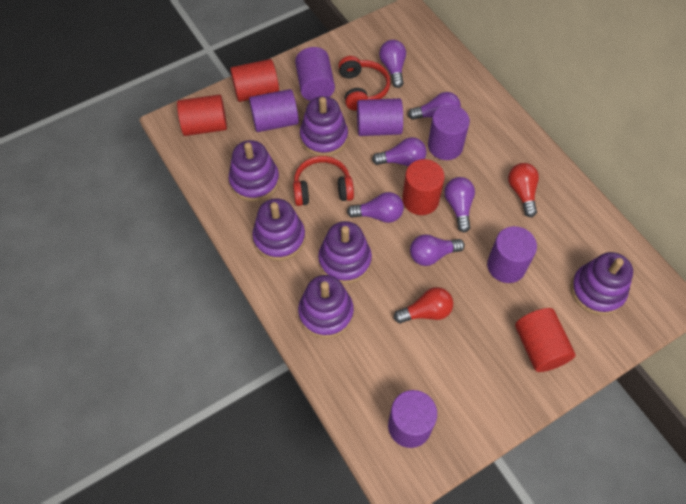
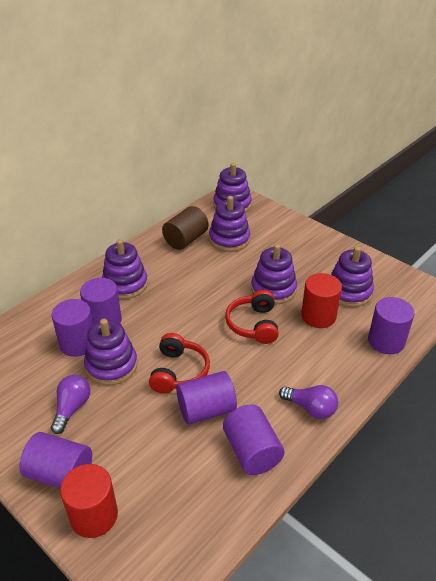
brown cylinder: 0 -> 1
purple light bulb: 6 -> 2
red cylinder: 4 -> 2
red light bulb: 2 -> 0

